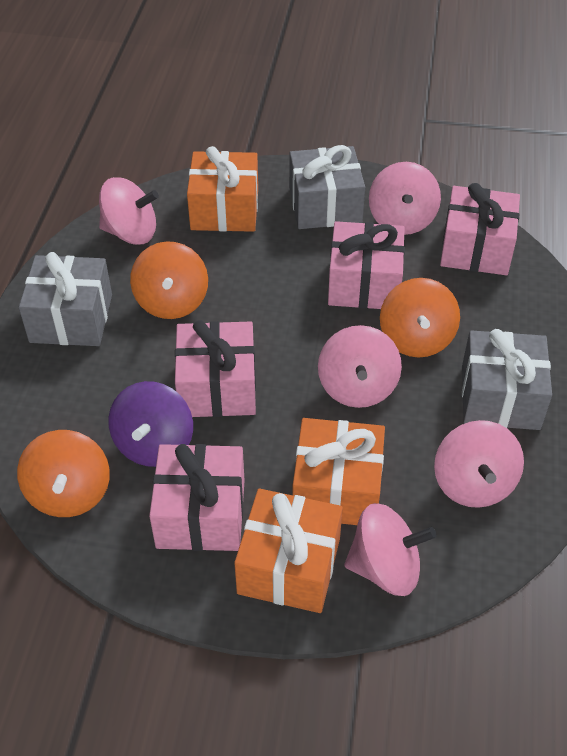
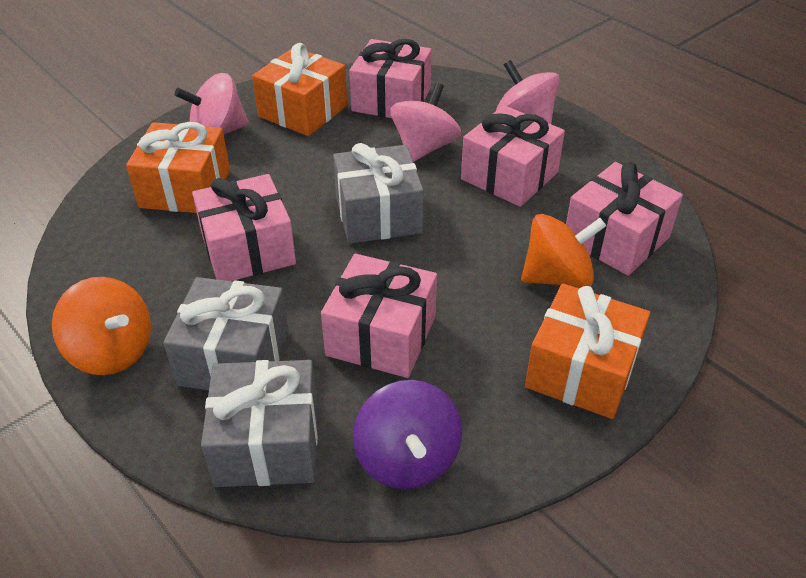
orange spinning top: 3 -> 2
pink gift: 4 -> 5
pink spinning top: 5 -> 3

